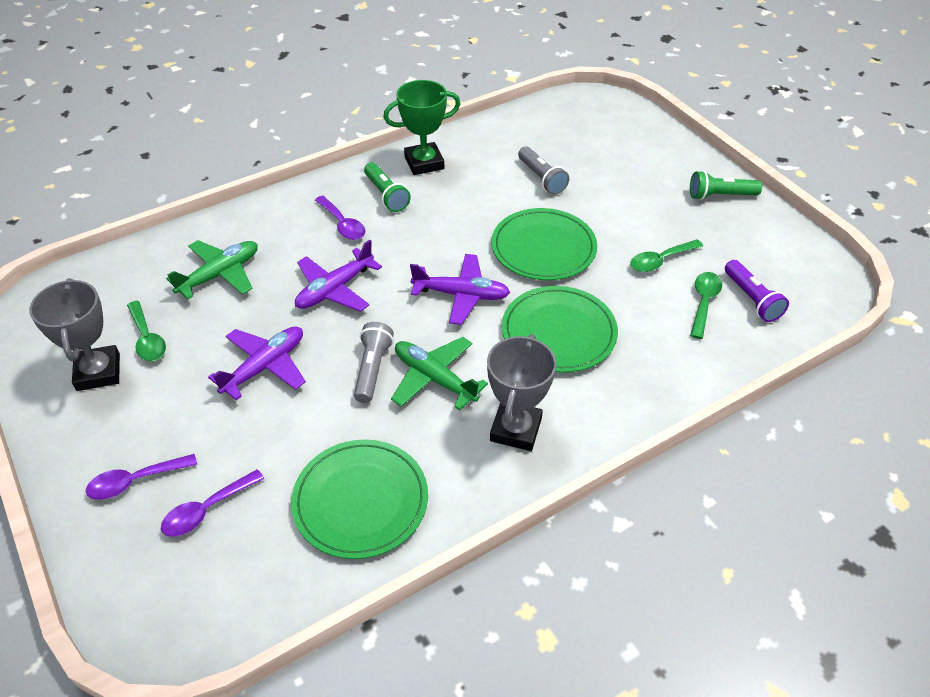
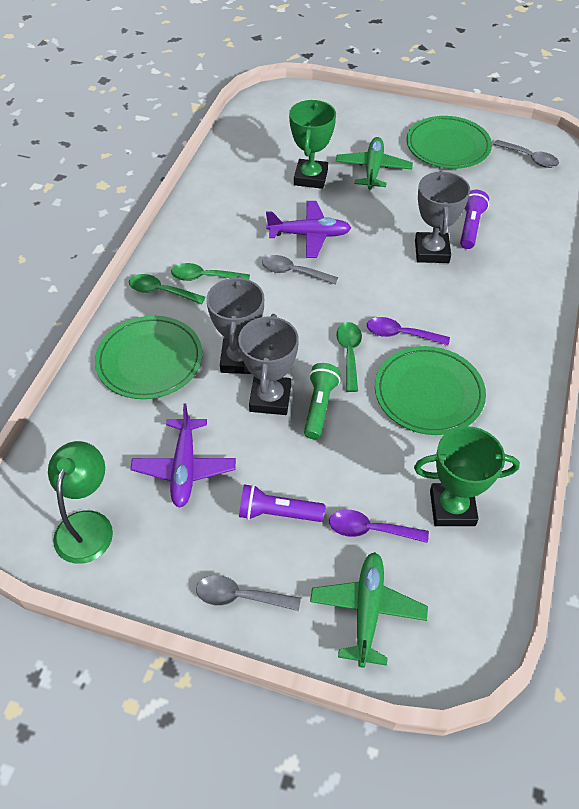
green flashlight: 2 -> 1
green lamp: 0 -> 1
green trophy: 1 -> 2
grey flashlight: 2 -> 0
grey spoon: 0 -> 3
grey trophy: 2 -> 3
purple flashlight: 1 -> 2
purple plane: 3 -> 2
purple spoon: 3 -> 2

